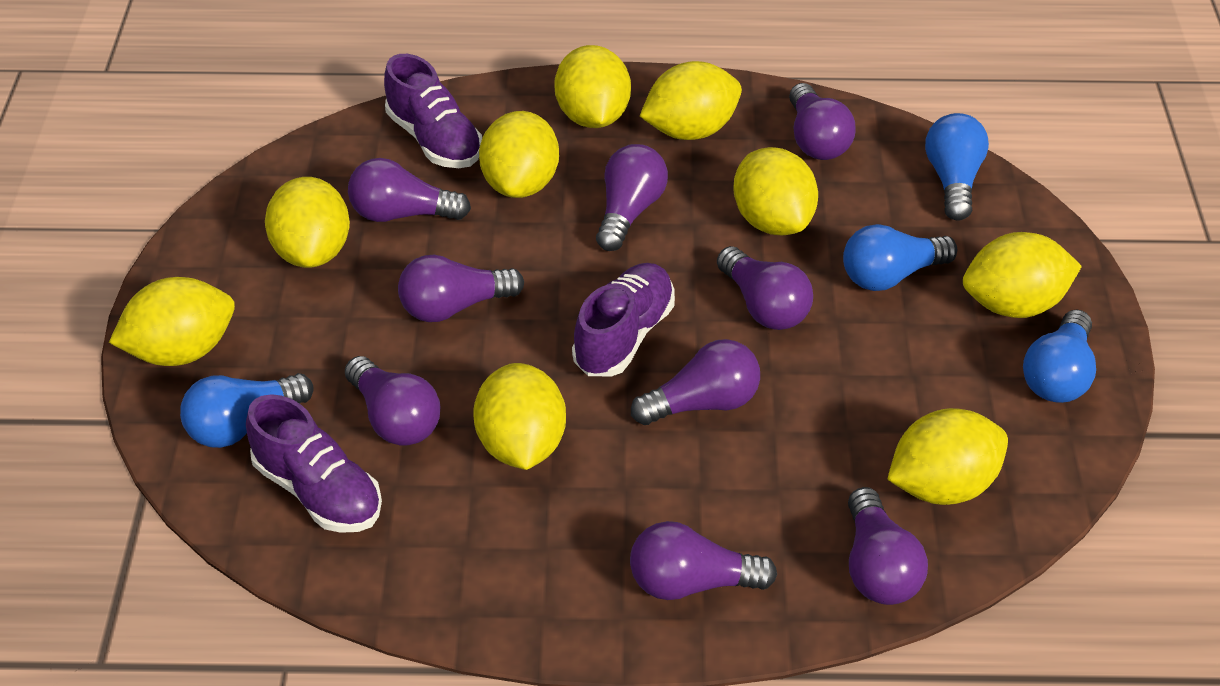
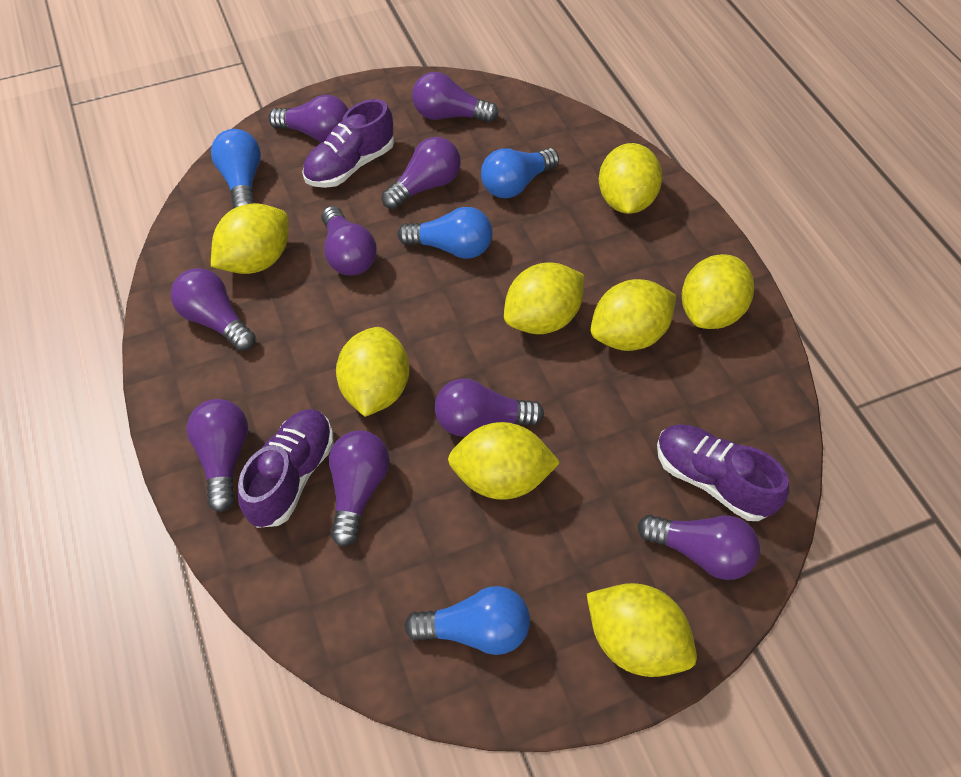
yellow lemon: 9 -> 8

